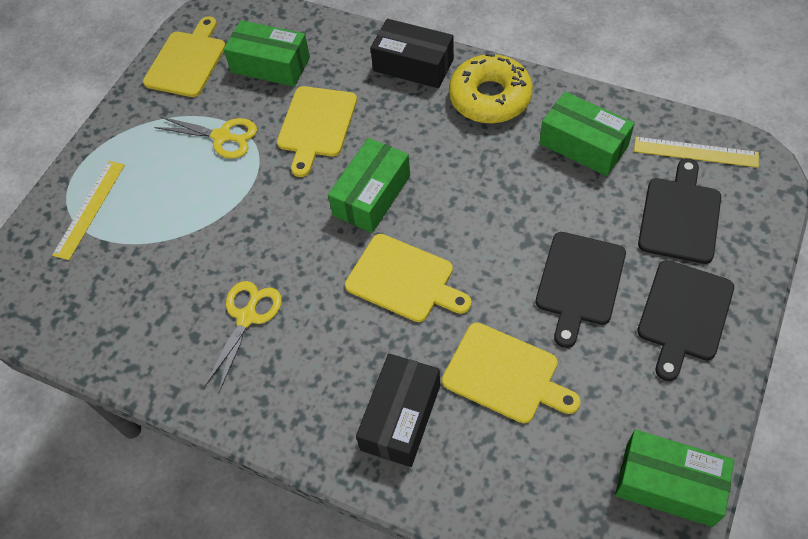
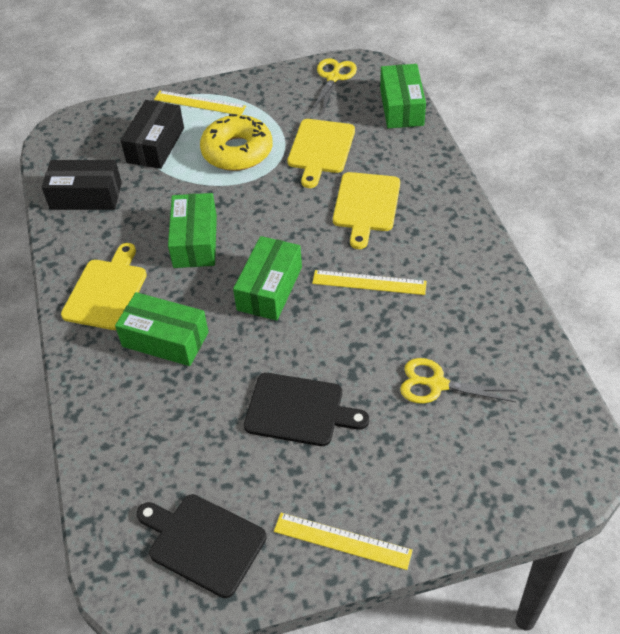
black cutting board: 3 -> 2
yellow cutting board: 4 -> 3
yellow ruler: 2 -> 3

